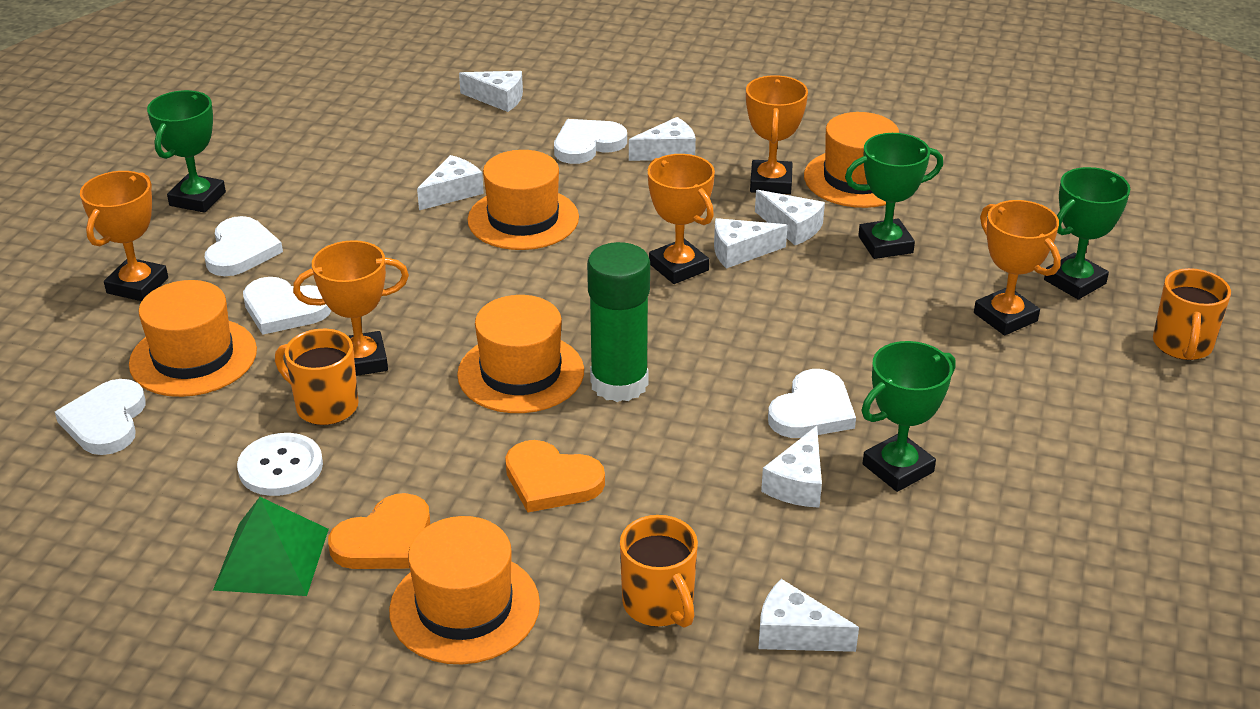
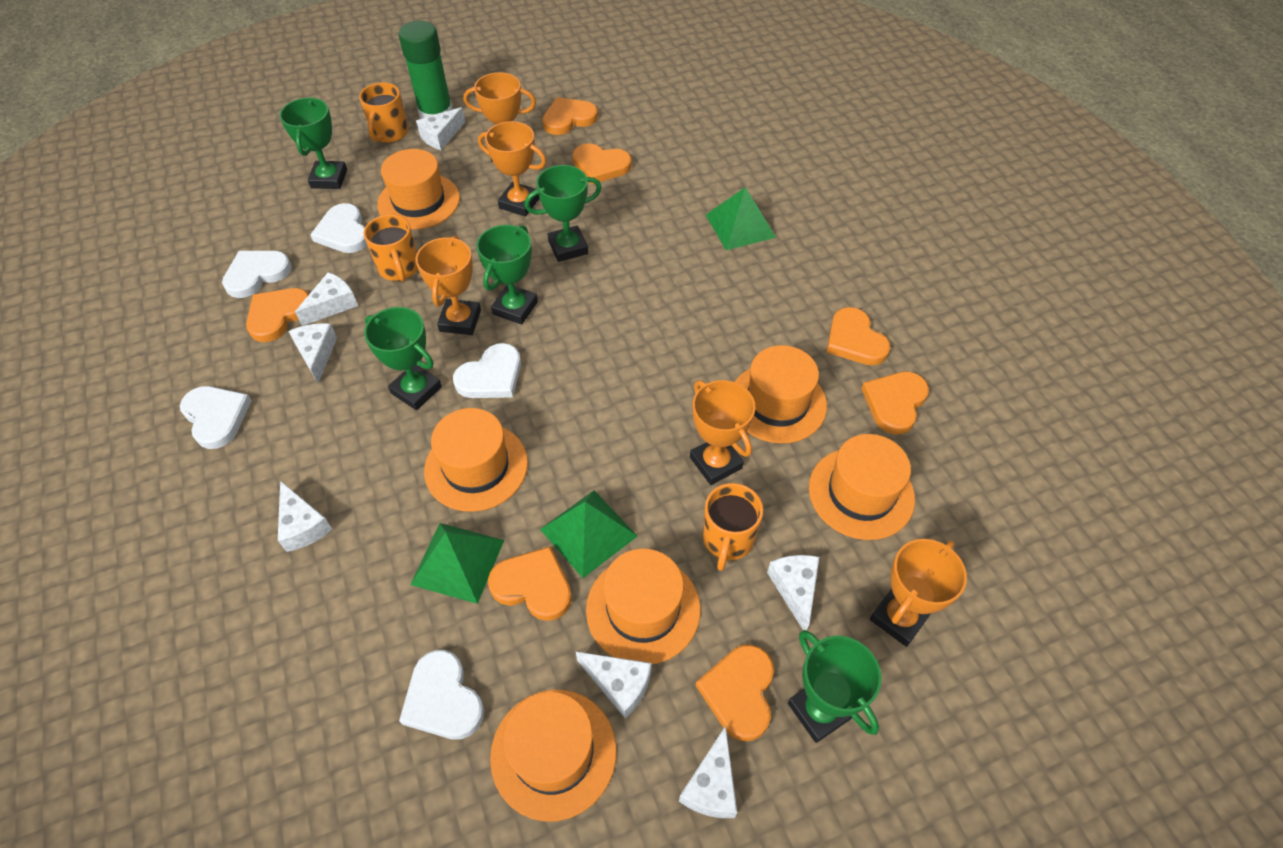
green pyramid: 1 -> 3
green trophy: 4 -> 5
orange hat: 5 -> 6
orange heart: 2 -> 7
white button: 1 -> 0

